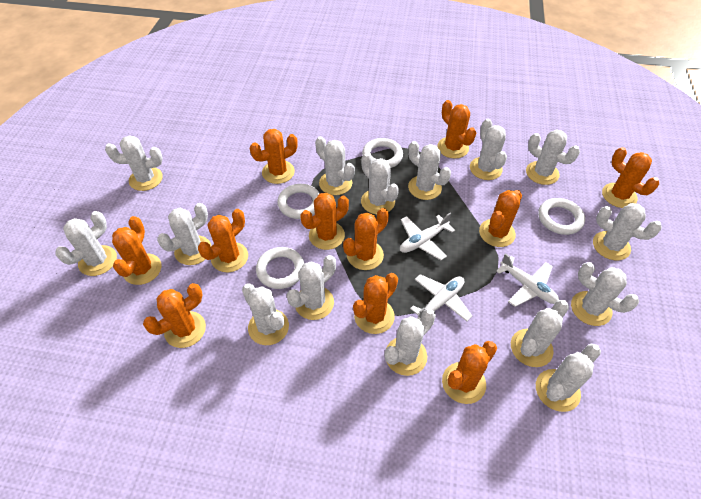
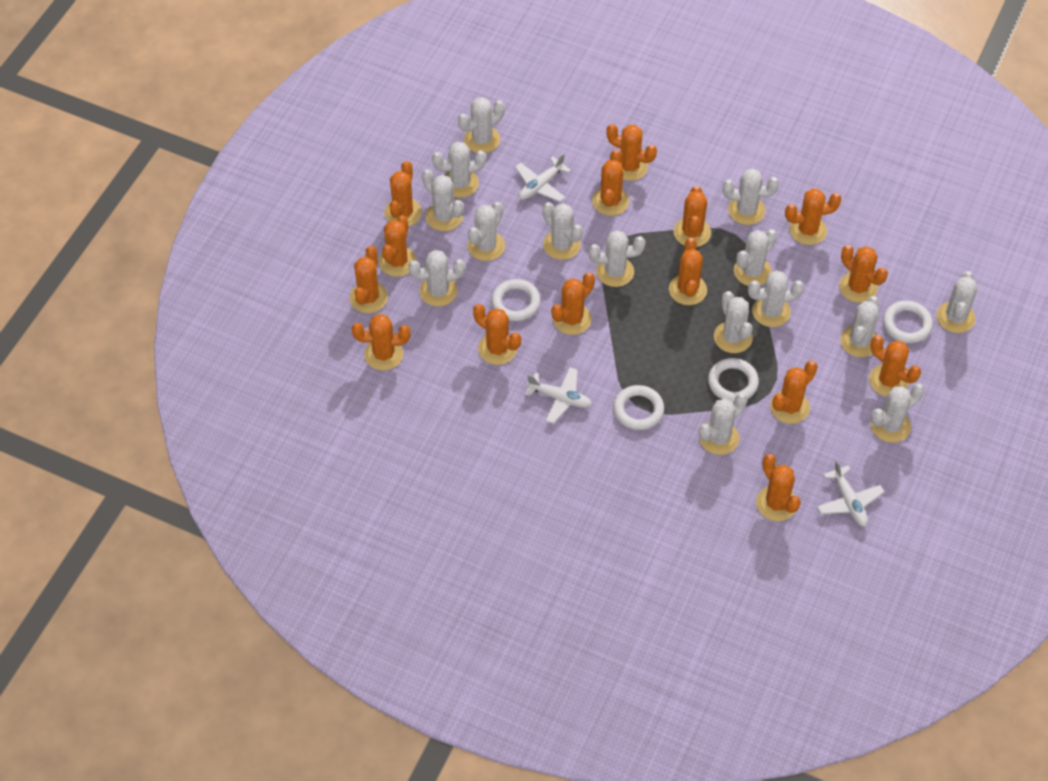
orange cactus: 11 -> 15

